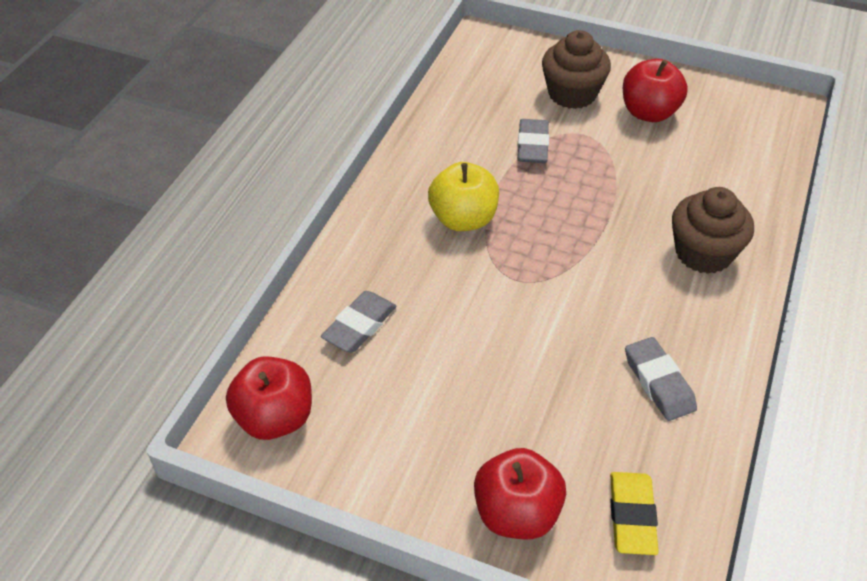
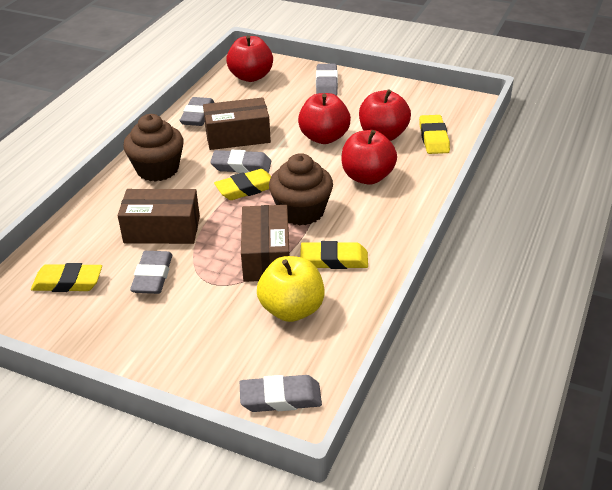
brown box: 0 -> 3
grey eraser: 3 -> 5
red apple: 3 -> 4
yellow eraser: 1 -> 4

